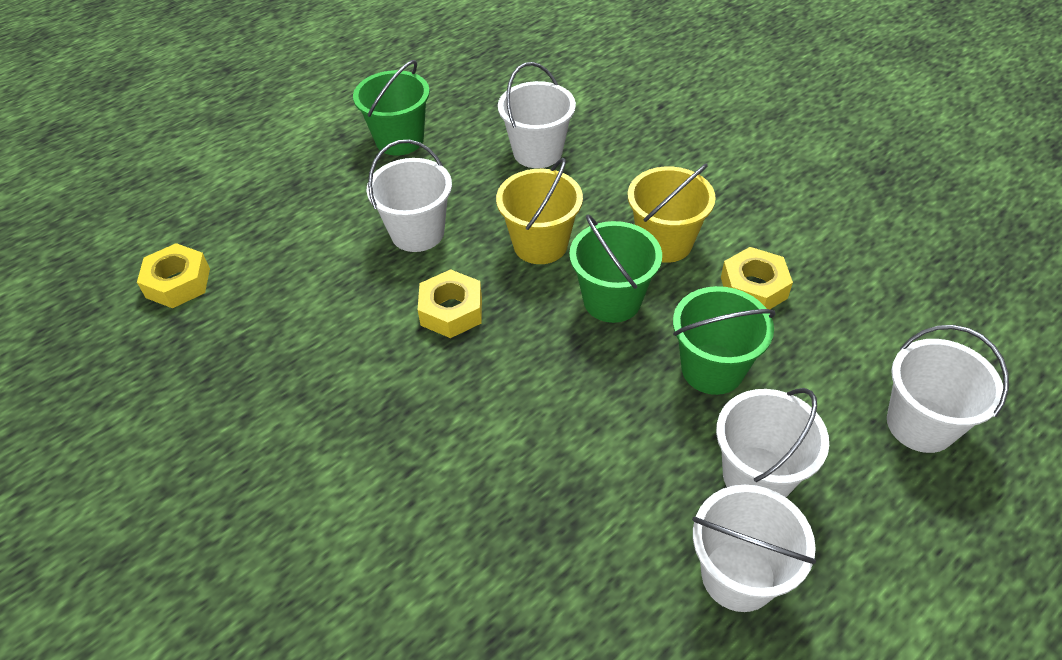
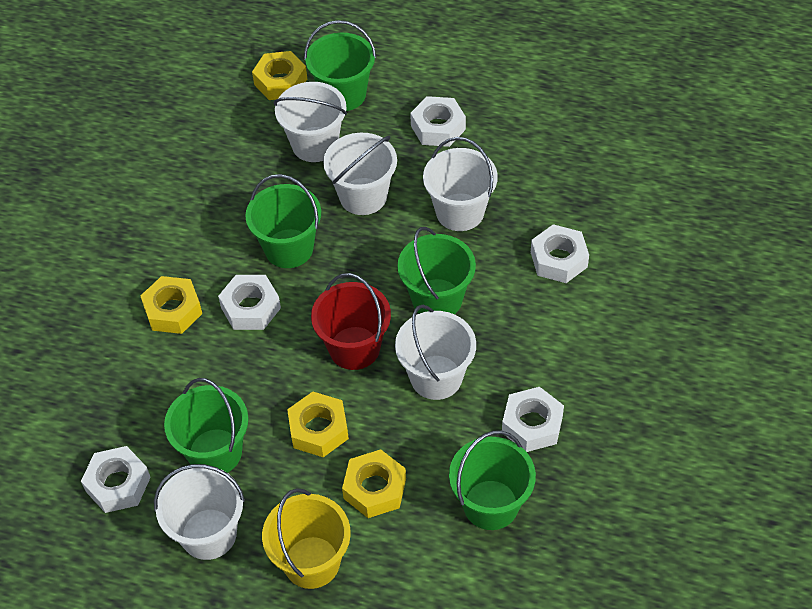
green bucket: 3 -> 5
red bucket: 0 -> 1
white nut: 0 -> 5
yellow bucket: 2 -> 1
yellow nut: 3 -> 4

